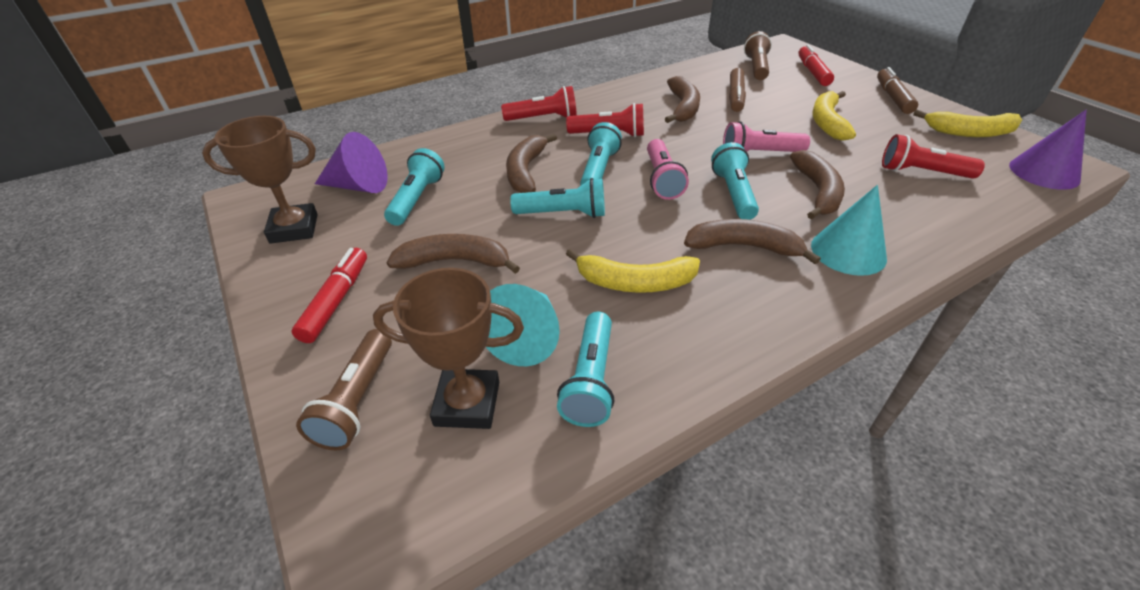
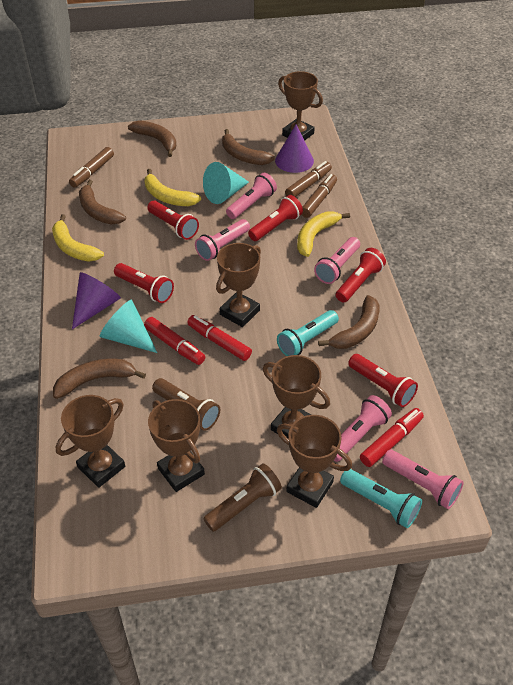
brown marker: 2 -> 3
brown trophy: 2 -> 6
pink flashlight: 2 -> 5
red flashlight: 3 -> 5
red marker: 2 -> 3
turquoise flashlight: 5 -> 2

